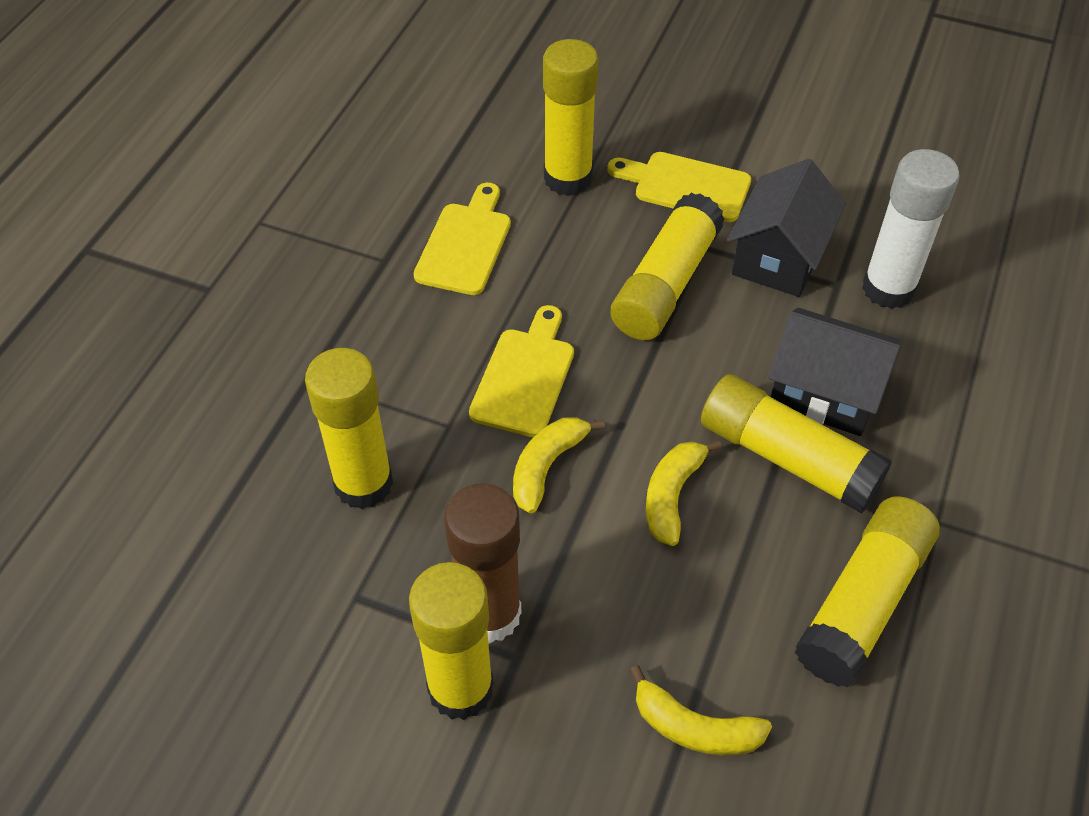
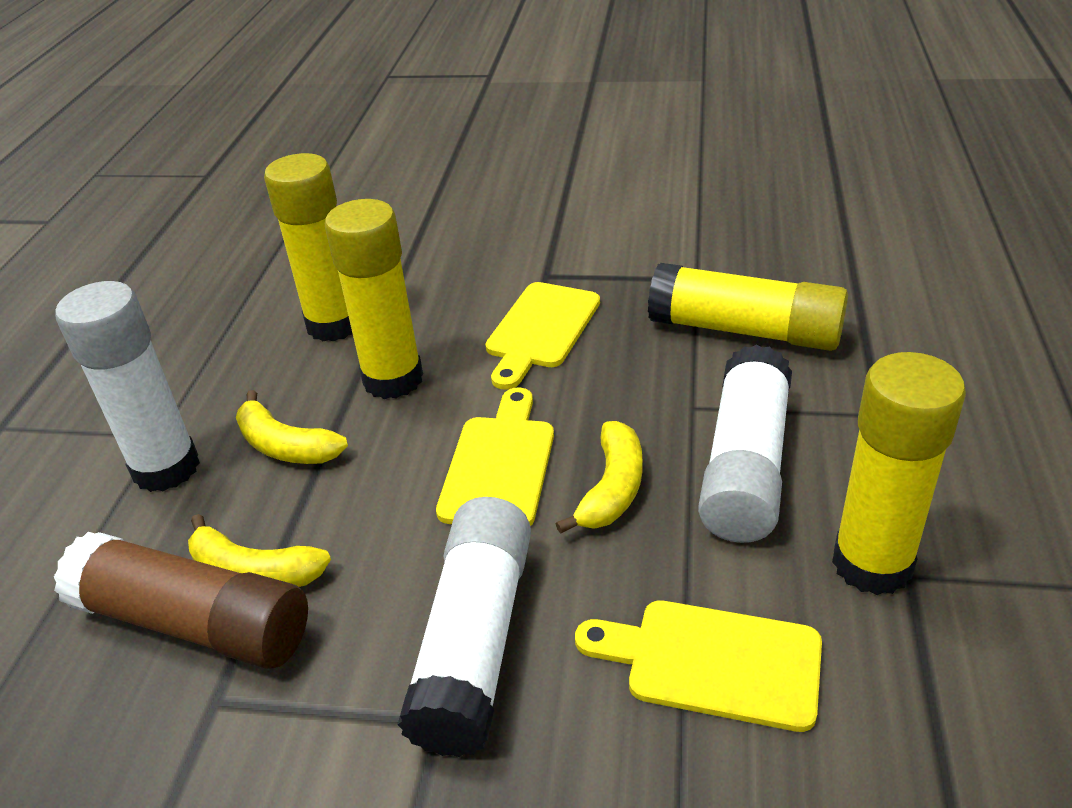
black house: 2 -> 0
white glue stick: 1 -> 3
yellow glue stick: 6 -> 4

